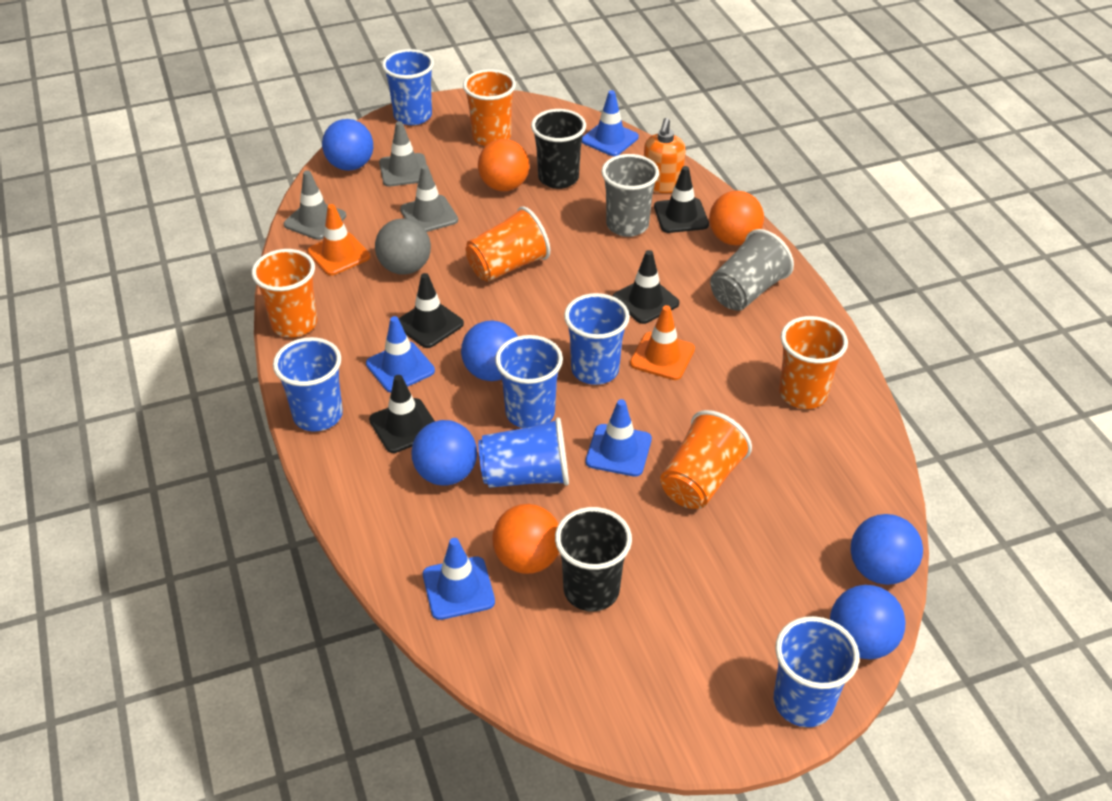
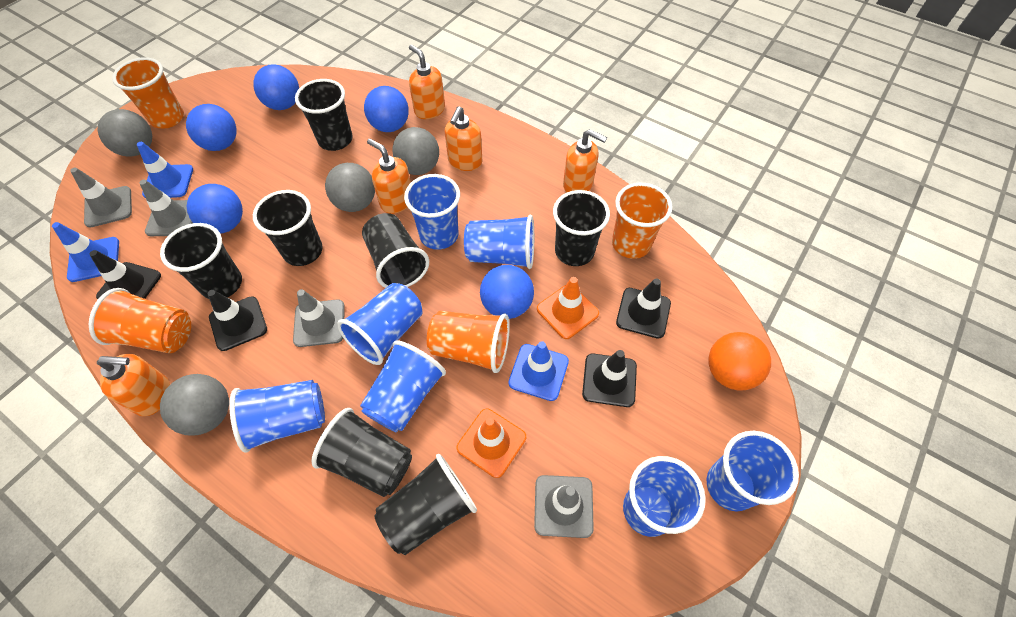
black cup: 2 -> 7
blue cup: 6 -> 7
blue traffic cone: 4 -> 3
grey ball: 1 -> 4
grey cup: 2 -> 0
grey traffic cone: 3 -> 4
orange ball: 3 -> 1
orange cup: 5 -> 4
orange soap dispenser: 1 -> 5

